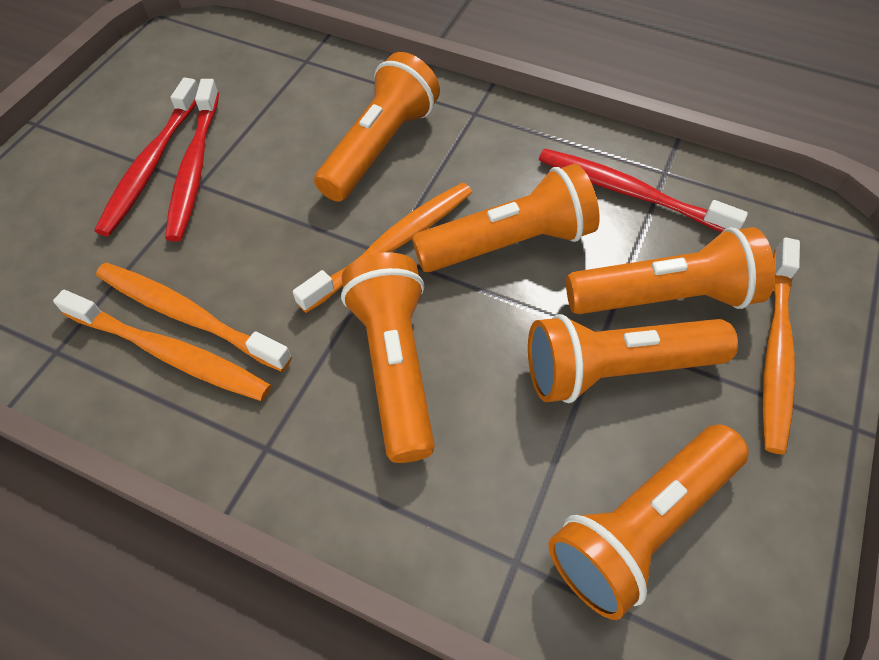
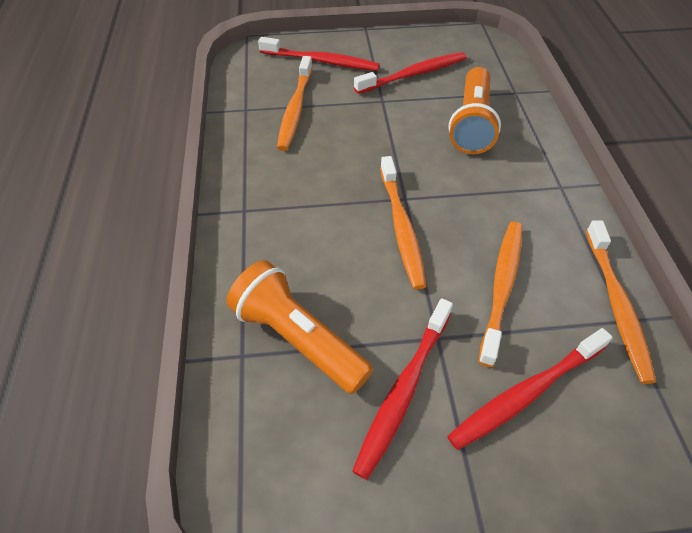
orange flashlight: 6 -> 2
red toothbrush: 3 -> 4

